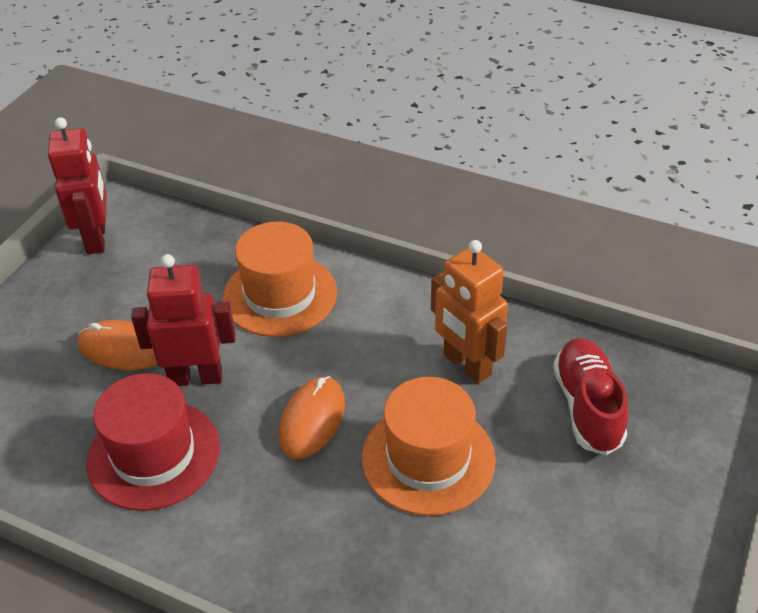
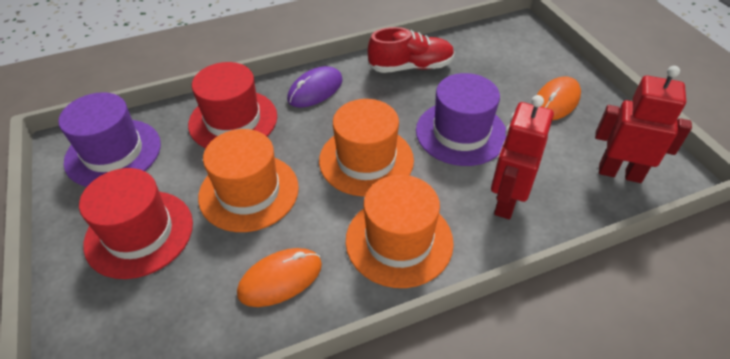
orange hat: 2 -> 3
orange robot: 1 -> 0
purple hat: 0 -> 2
purple mouse: 0 -> 1
red hat: 1 -> 2

